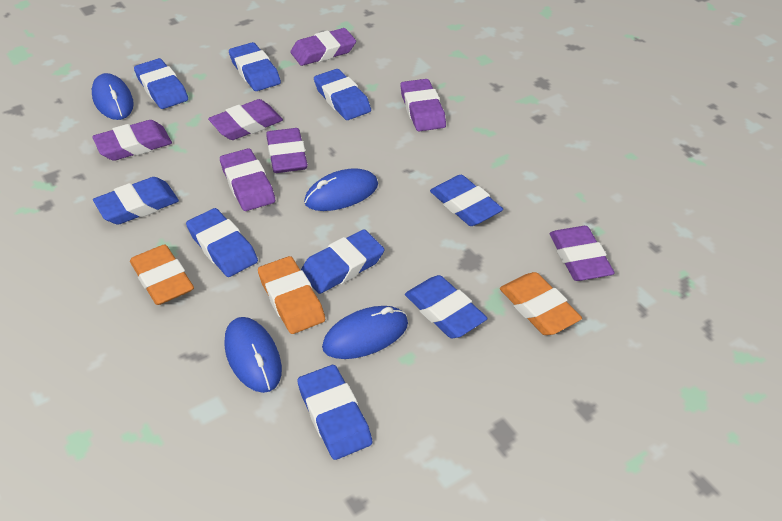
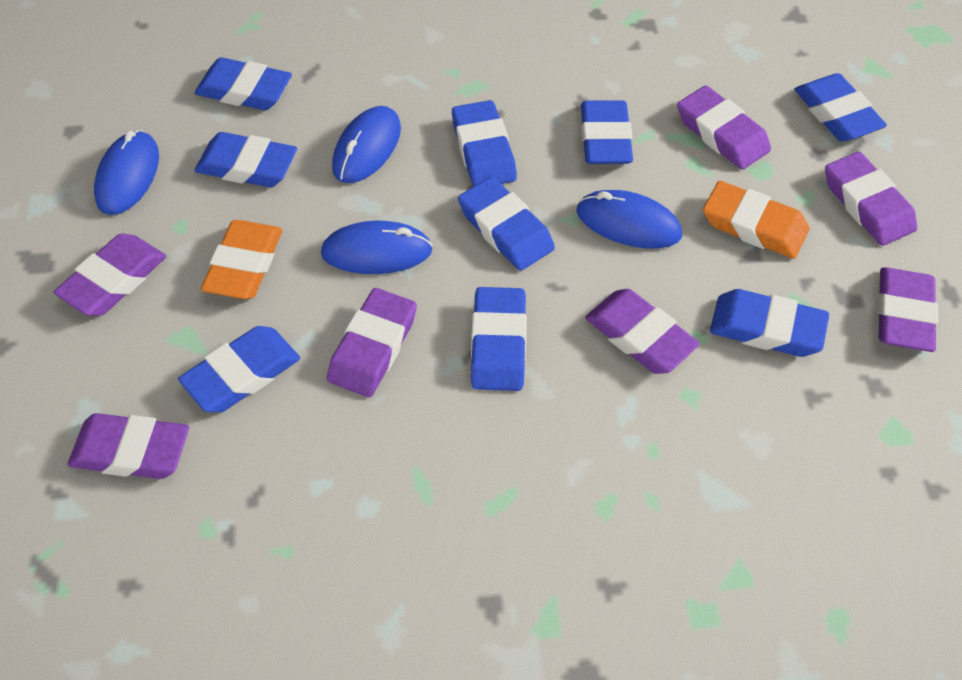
orange eraser: 3 -> 2

